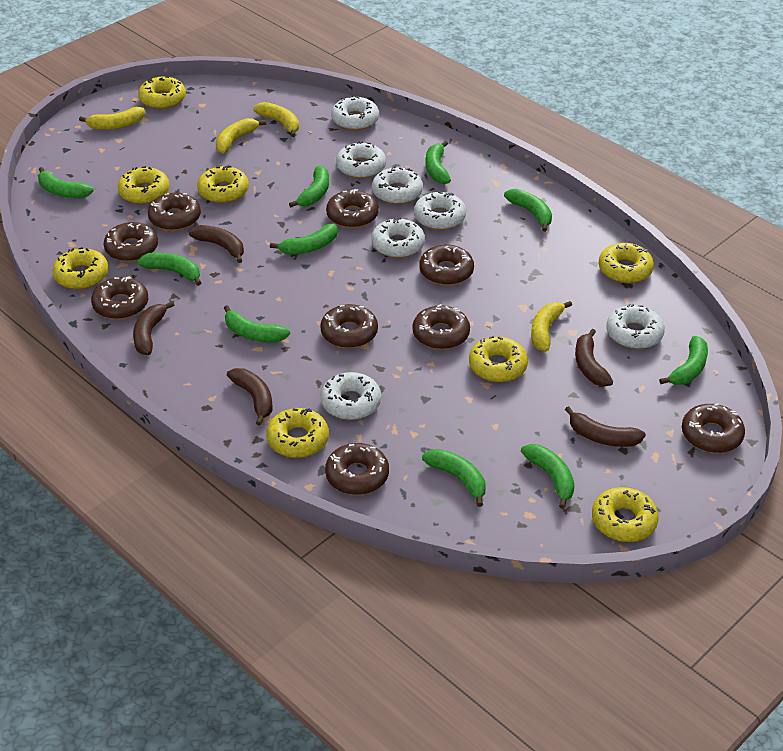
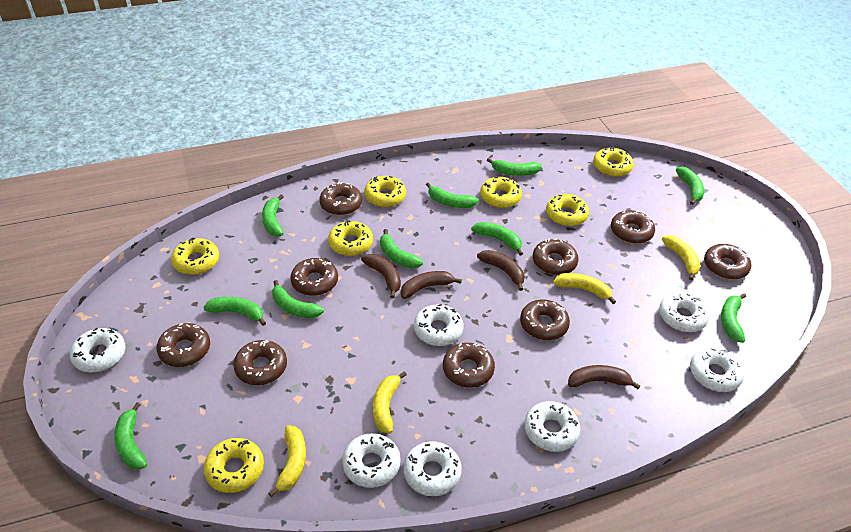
brown banana: 5 -> 4
yellow donut: 8 -> 7

